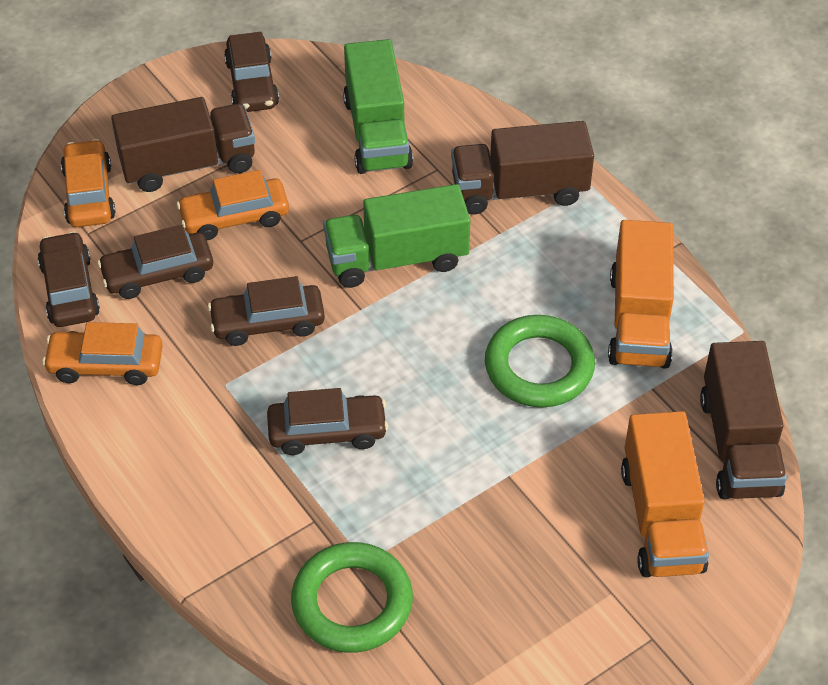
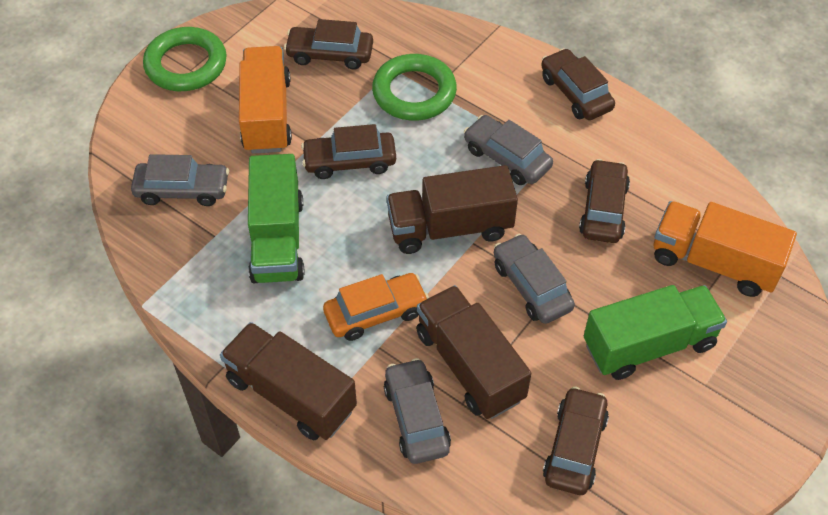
grey car: 0 -> 4
orange car: 3 -> 1

